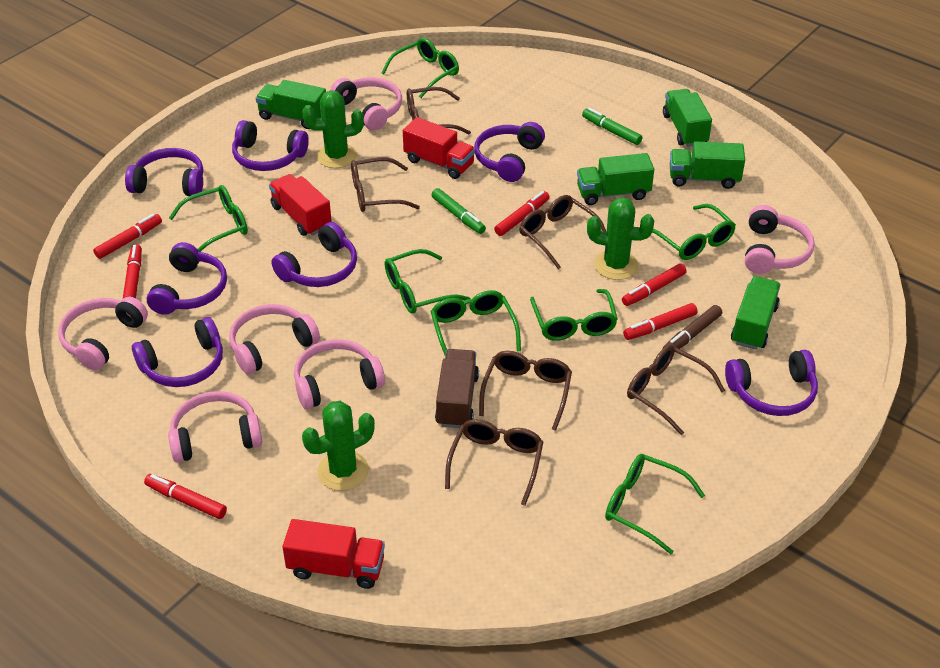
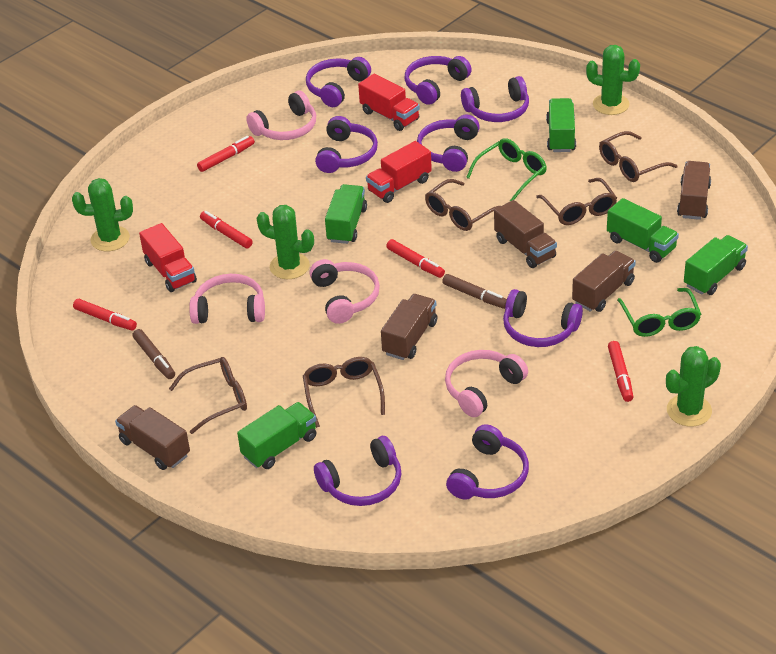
brown glasses: 6 -> 5
brown marker: 1 -> 2
brown truck: 1 -> 5
green cactus: 3 -> 4
green glasses: 7 -> 2
green marker: 2 -> 0
pink headphones: 6 -> 4
purple headphones: 7 -> 8
red marker: 6 -> 5

